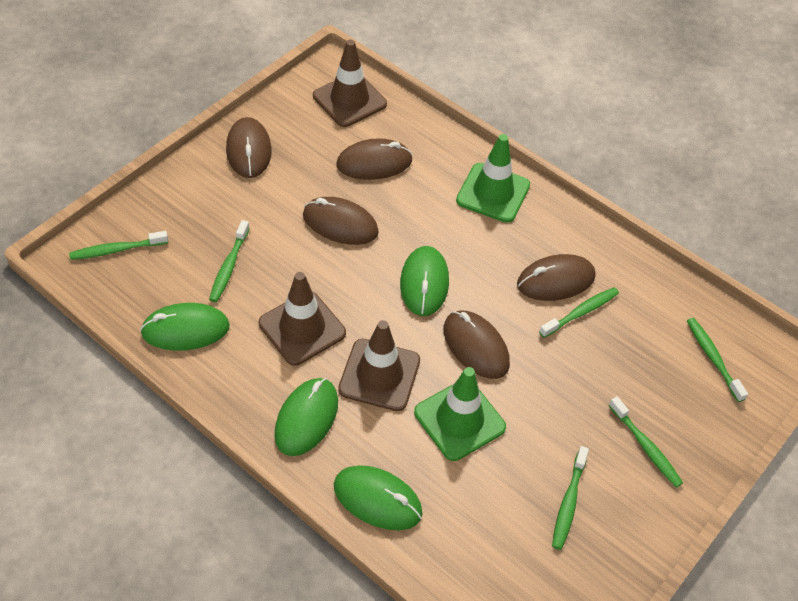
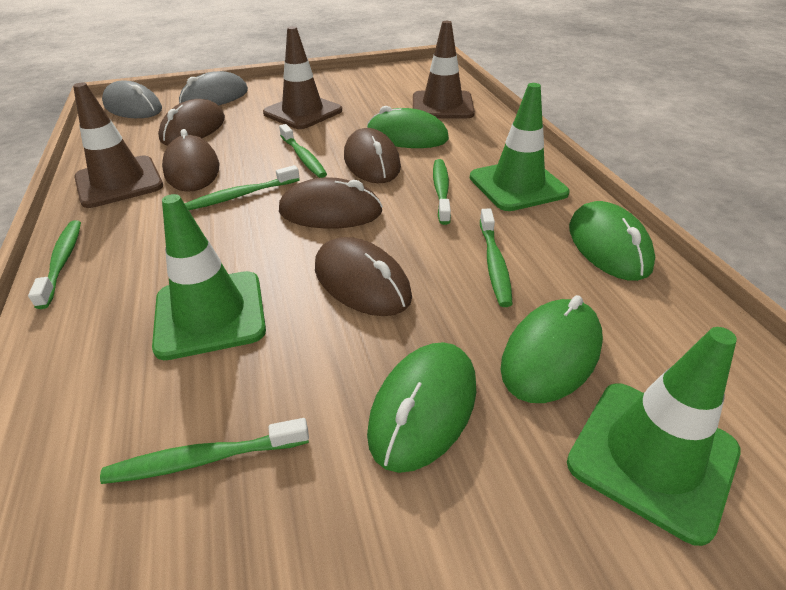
green traffic cone: 2 -> 3
grey mouse: 0 -> 2

